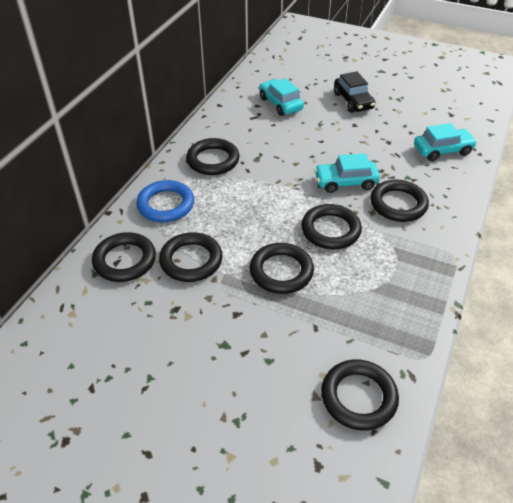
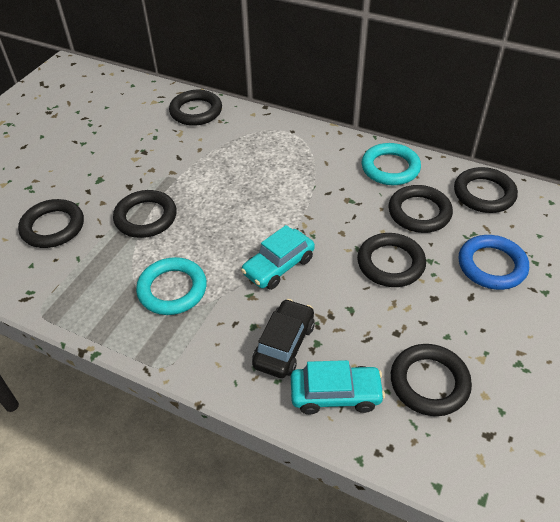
turquoise car: 3 -> 2
turquoise ring: 0 -> 2

